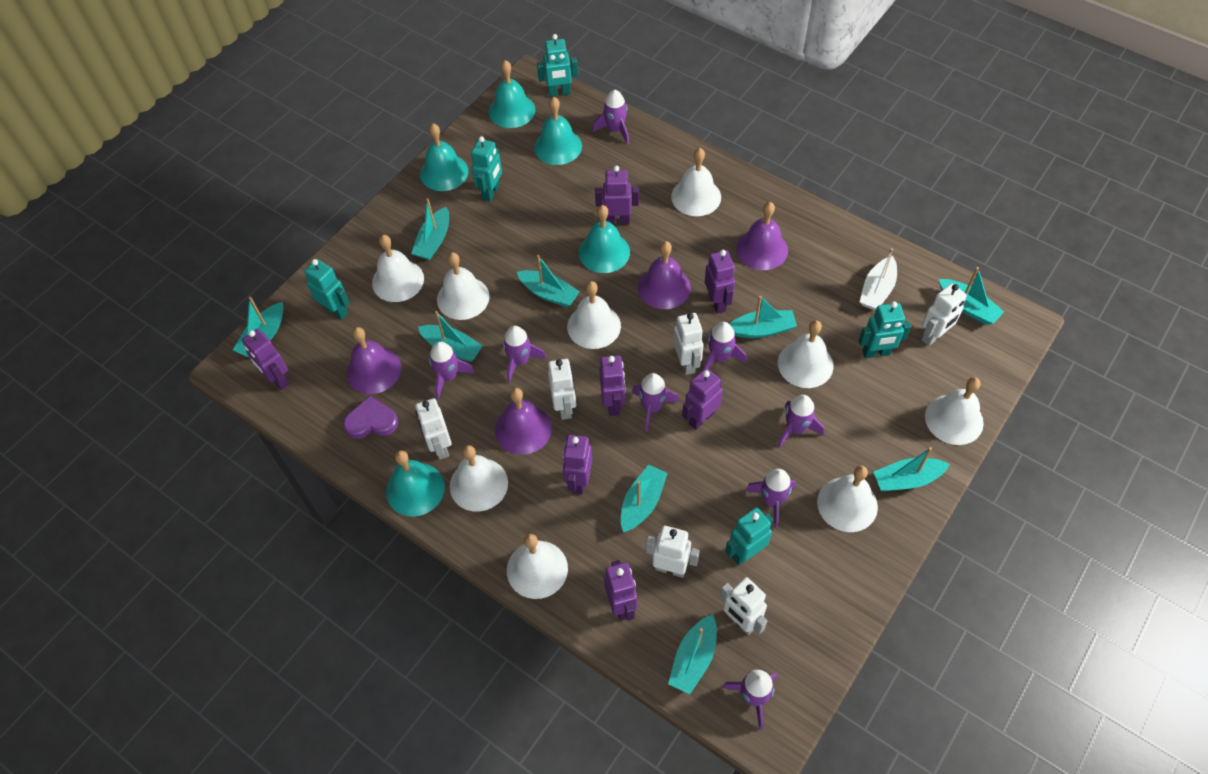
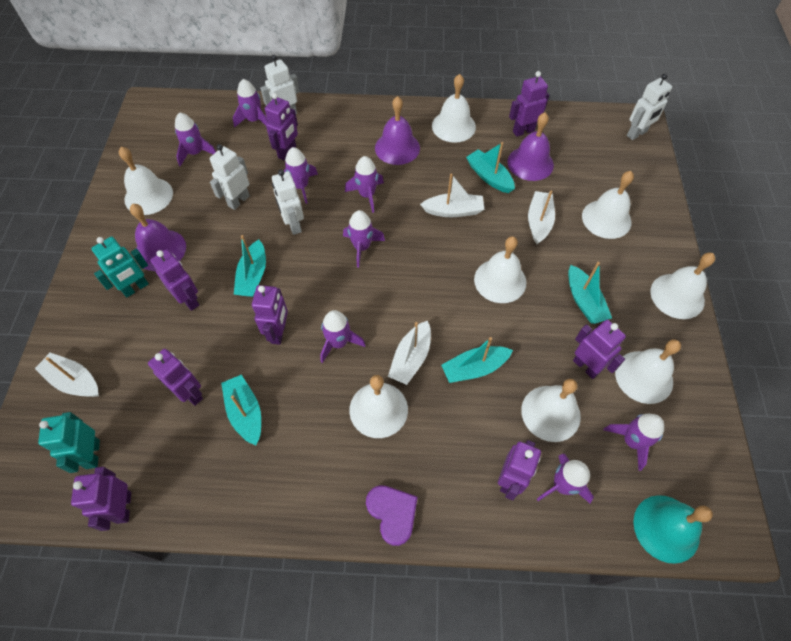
purple bell: 4 -> 3
purple robot: 7 -> 8
turquoise bell: 5 -> 1
turquoise boat: 9 -> 5
turquoise robot: 5 -> 2
white bell: 9 -> 8
white boat: 1 -> 4
white robot: 6 -> 4

